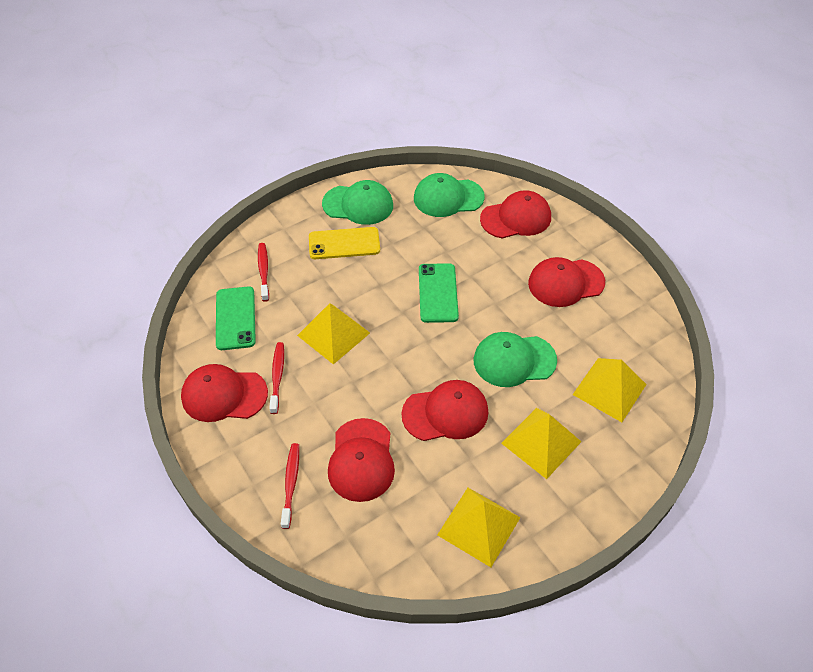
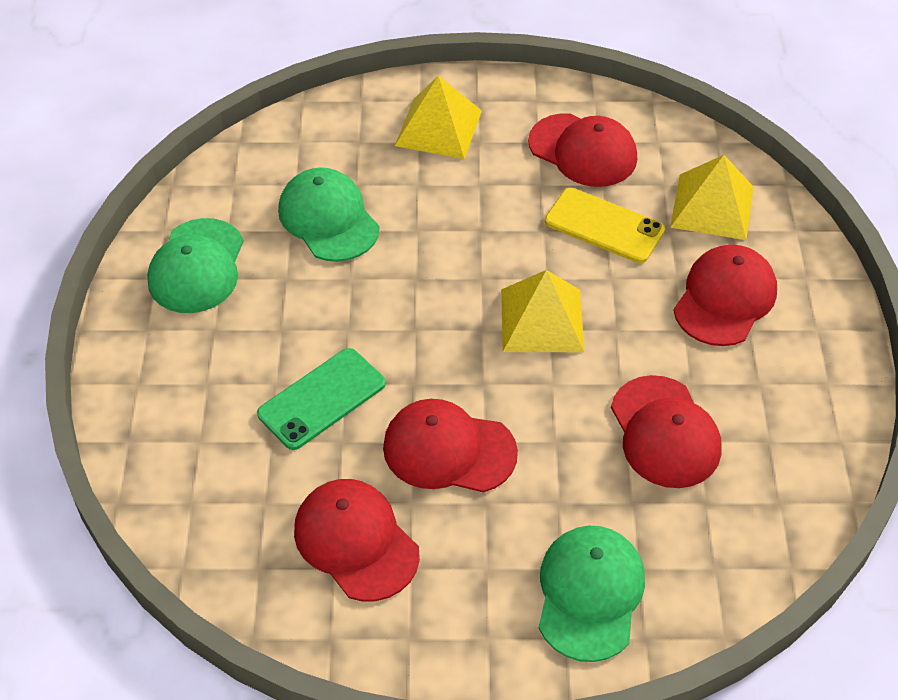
green phone: 2 -> 1
red toothbrush: 3 -> 0
yellow pyramid: 4 -> 3

